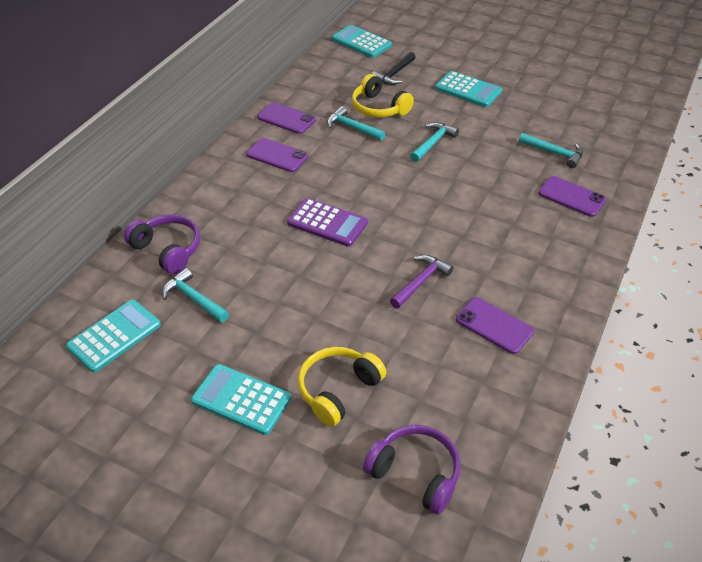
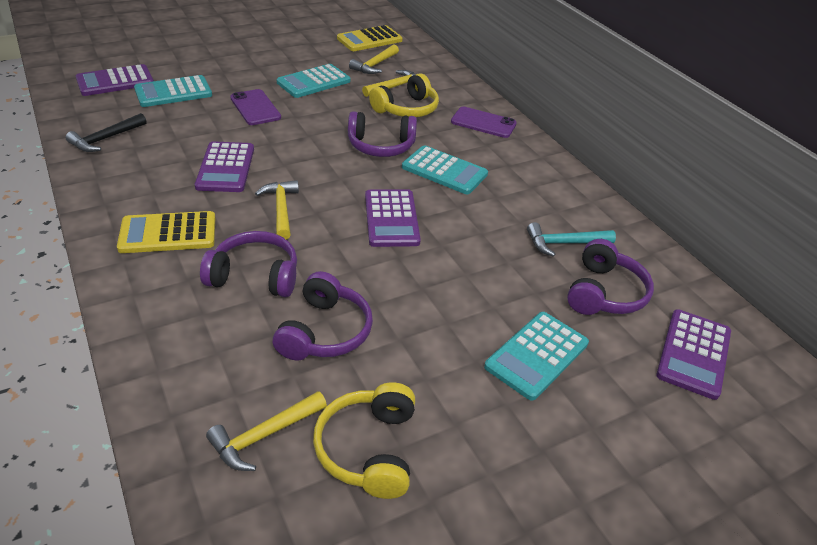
purple calculator: 1 -> 4
purple hammer: 1 -> 0
purple headphones: 2 -> 4
purple phone: 4 -> 2
turquoise hammer: 4 -> 1
yellow calculator: 0 -> 2
yellow hammer: 0 -> 4

